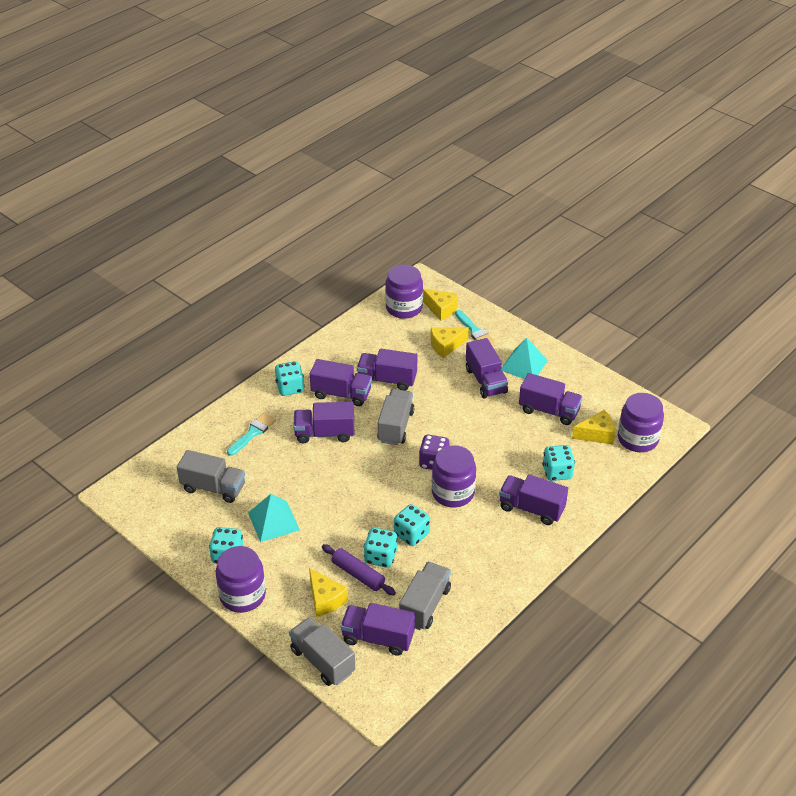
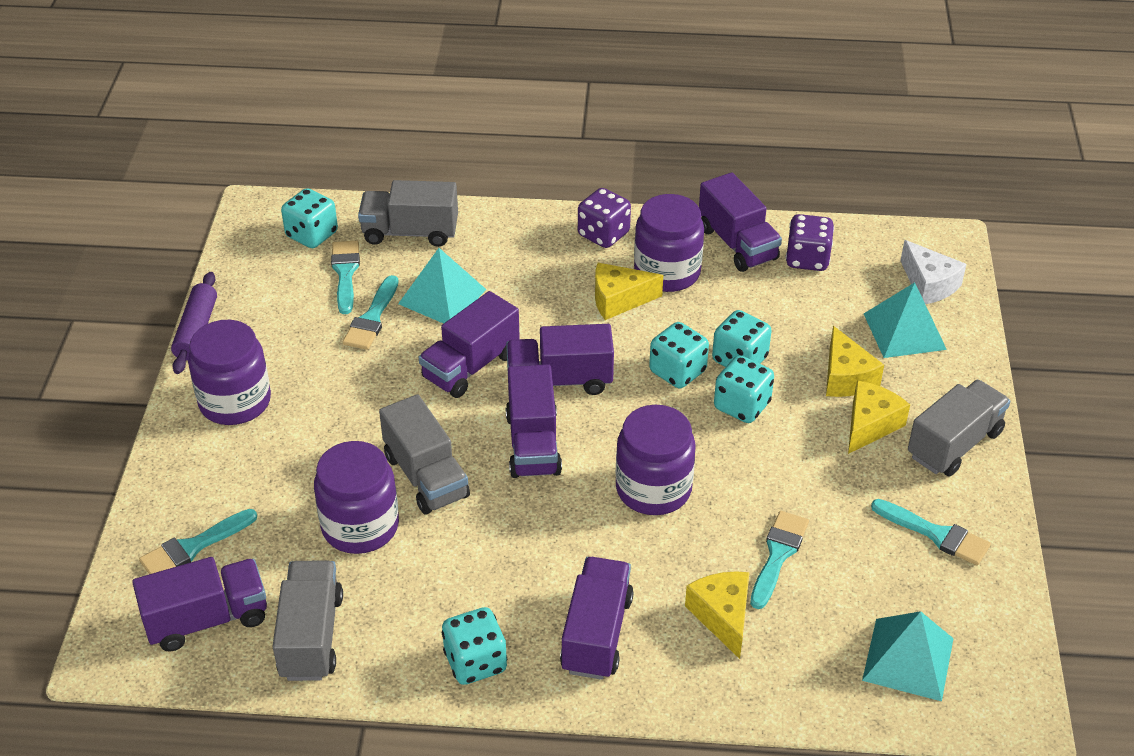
purple dice: 1 -> 2
purple truck: 7 -> 6
turquoise brush: 2 -> 5
turquoise pyramid: 2 -> 3
white cheese: 0 -> 1

